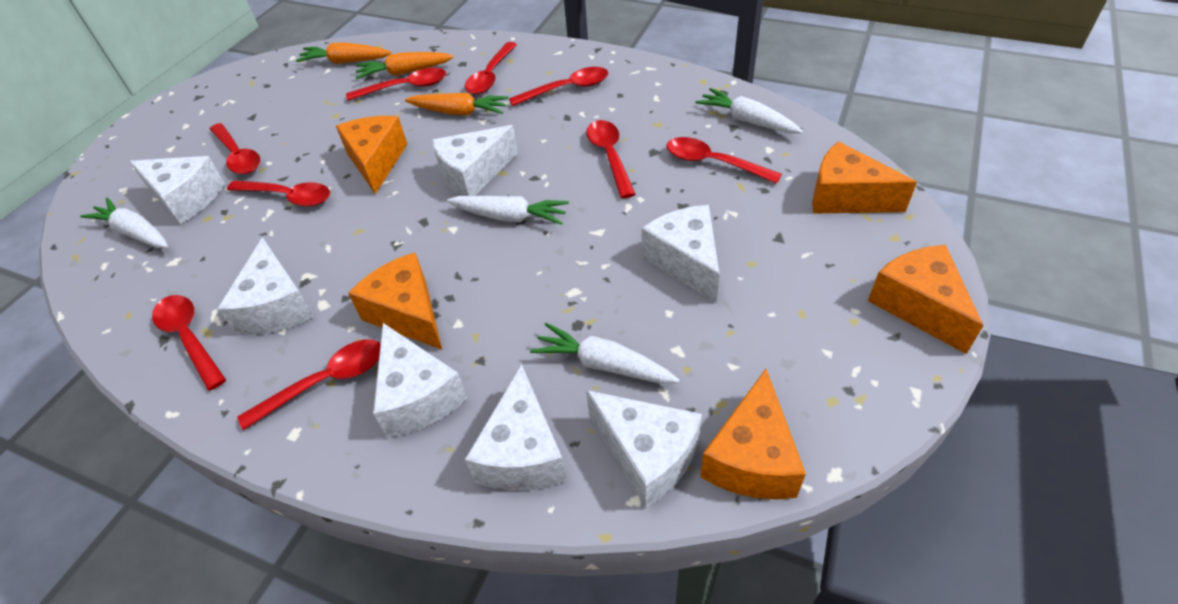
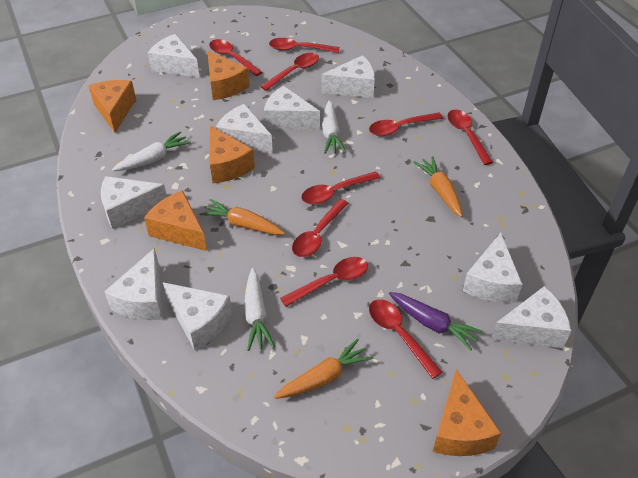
purple carrot: 0 -> 1
white carrot: 4 -> 3
white cheese: 7 -> 9

